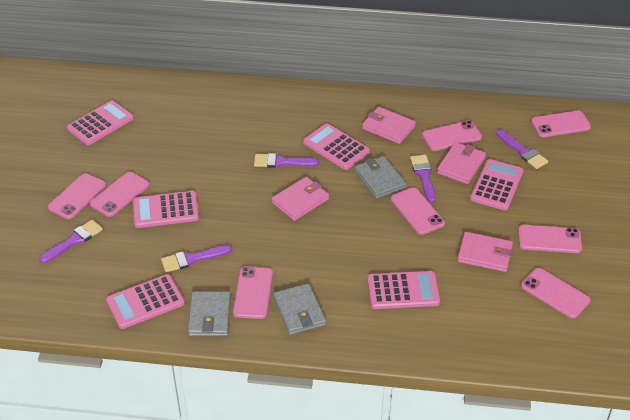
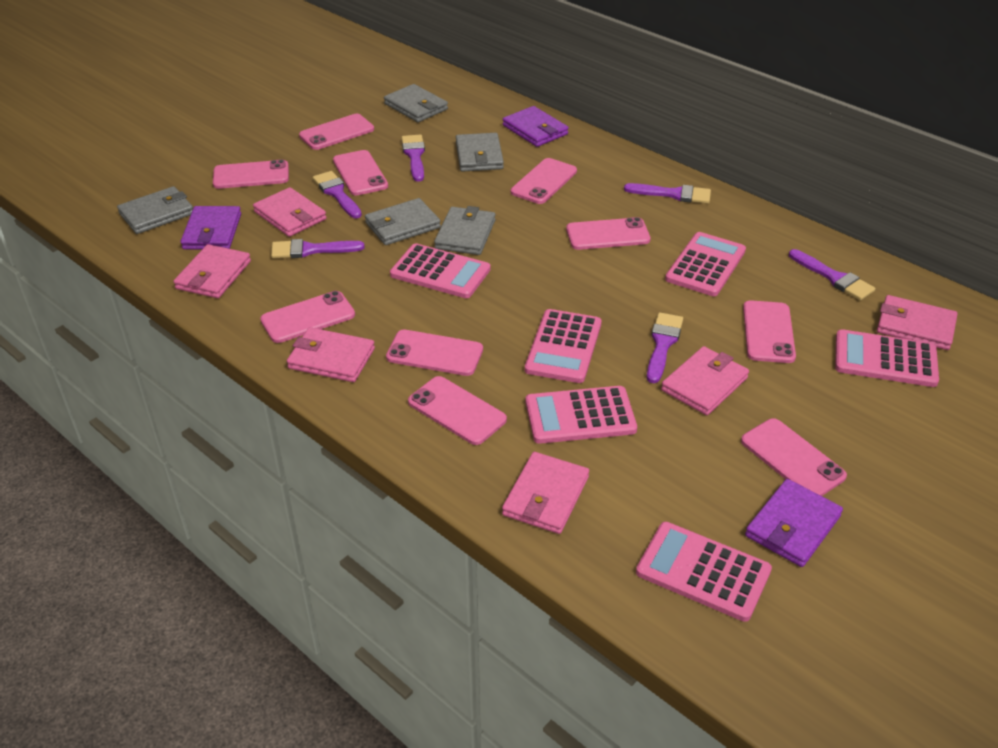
grey wallet: 3 -> 5
pink phone: 8 -> 10
pink wallet: 4 -> 6
purple brush: 5 -> 6
purple wallet: 0 -> 3

